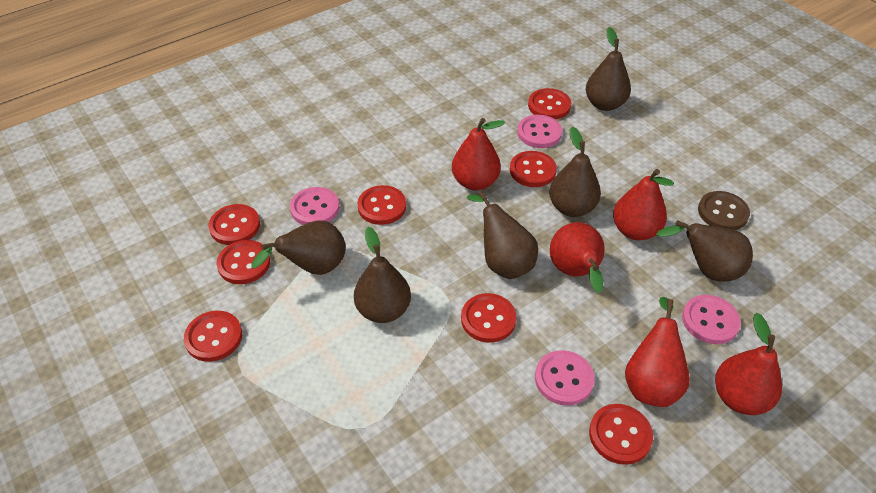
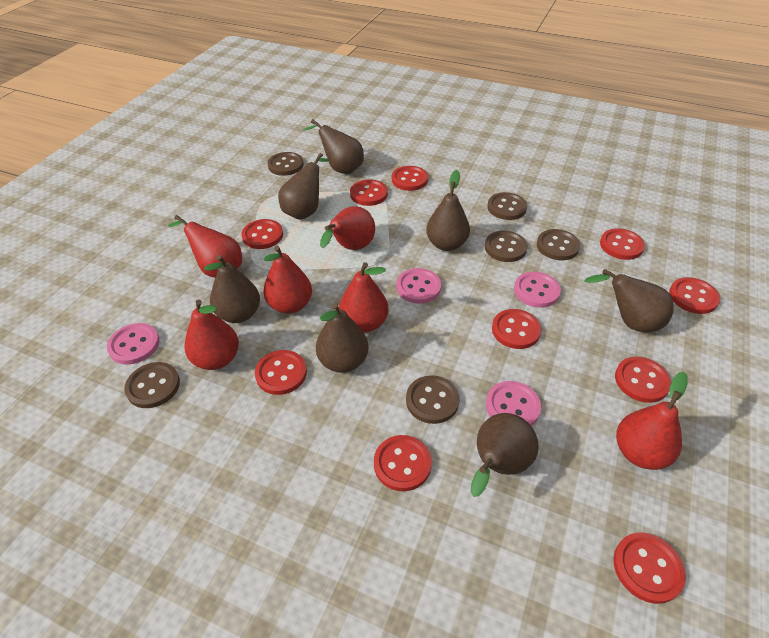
brown button: 1 -> 6
brown pear: 6 -> 7
red button: 8 -> 10
red pear: 5 -> 6

